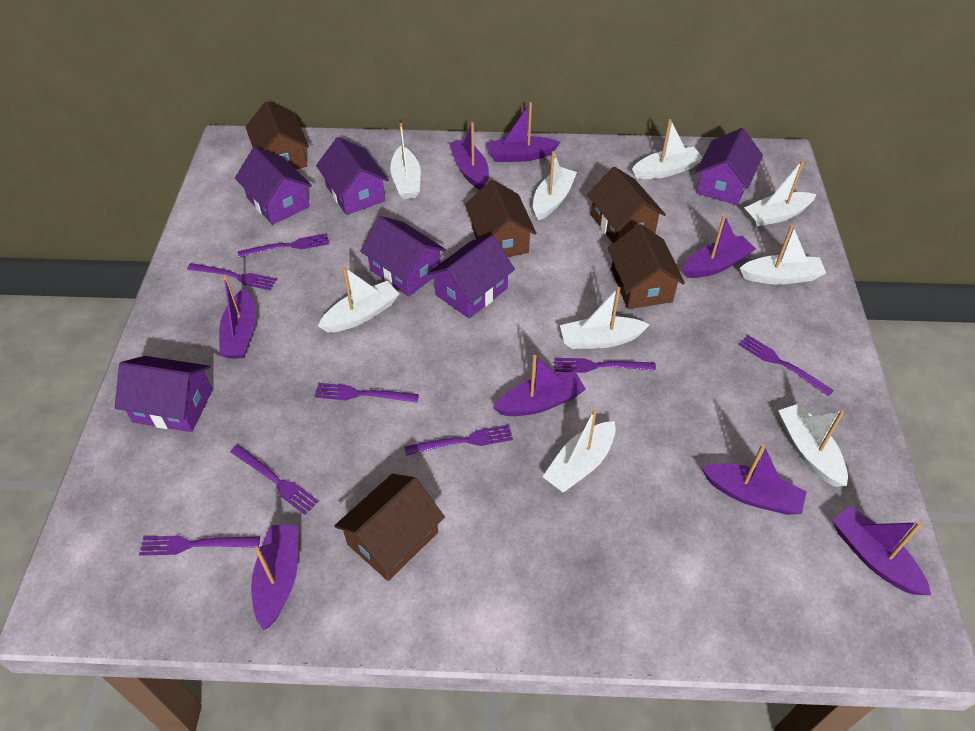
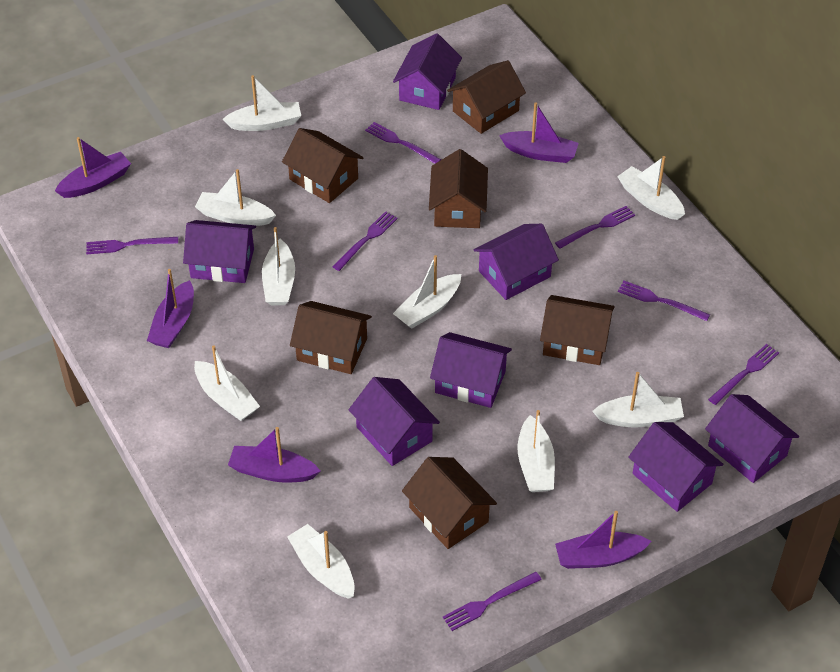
brown house: 5 -> 6
purple boat: 8 -> 5
purple fork: 8 -> 7
purple house: 6 -> 7

